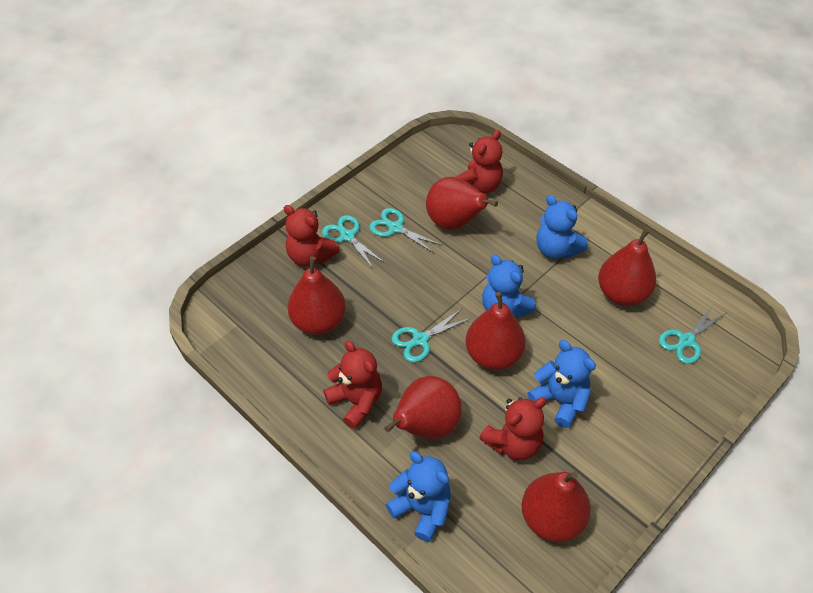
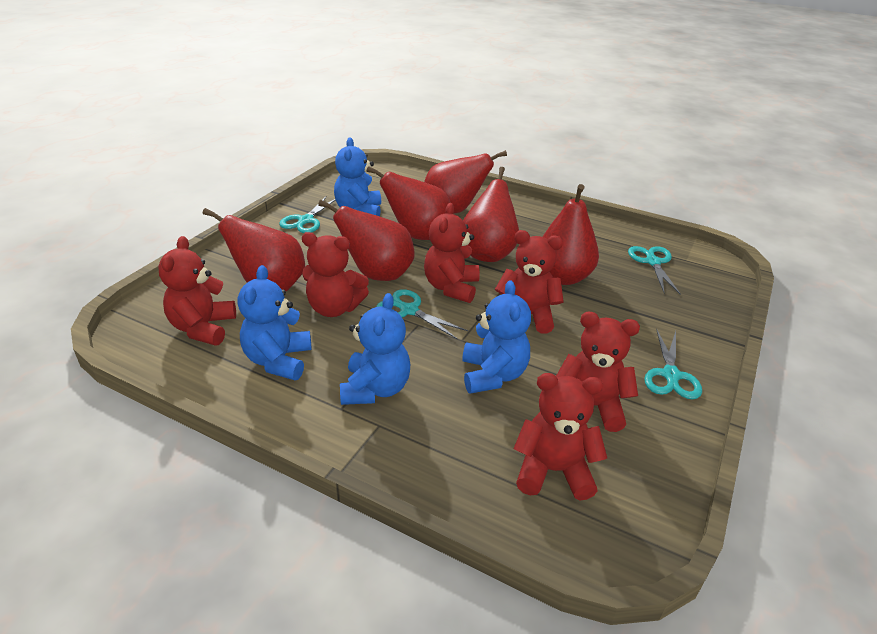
red teddy bear: 4 -> 6

